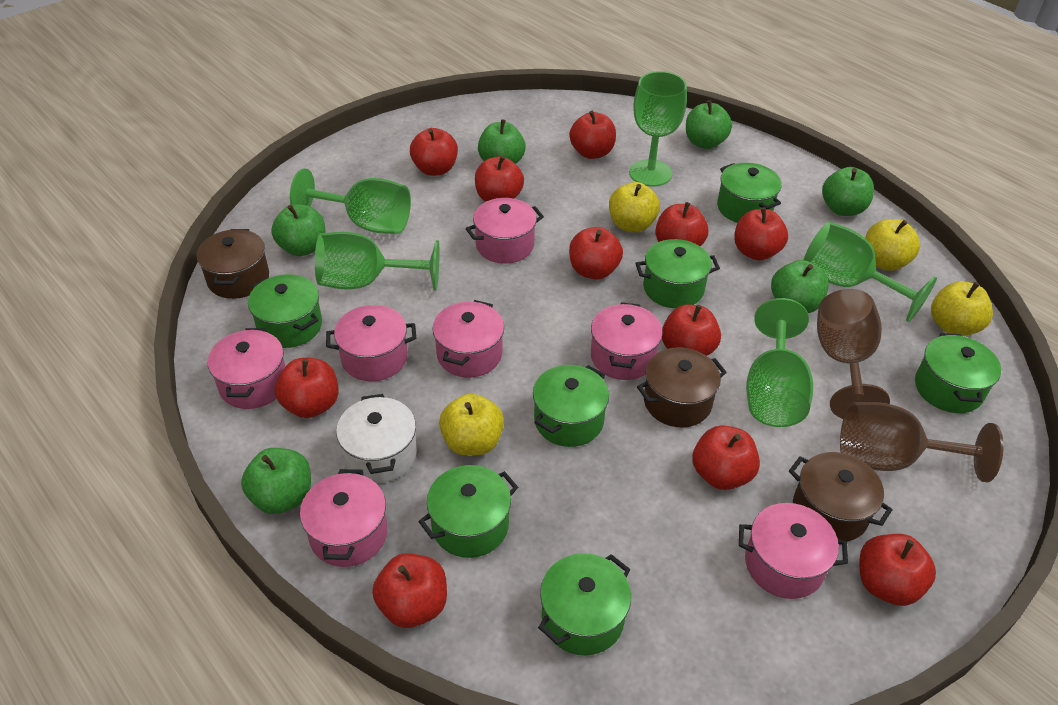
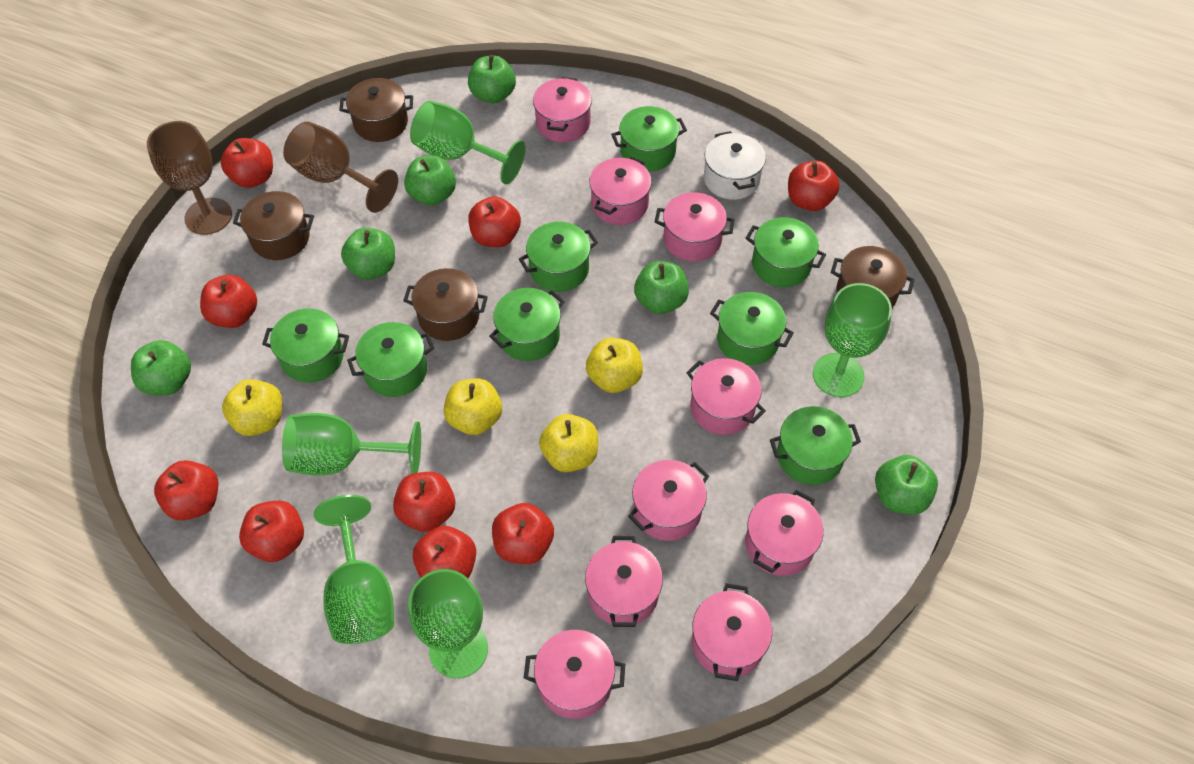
brown pot: 3 -> 4
green pot: 7 -> 8
pink pot: 7 -> 9
red apple: 11 -> 9

